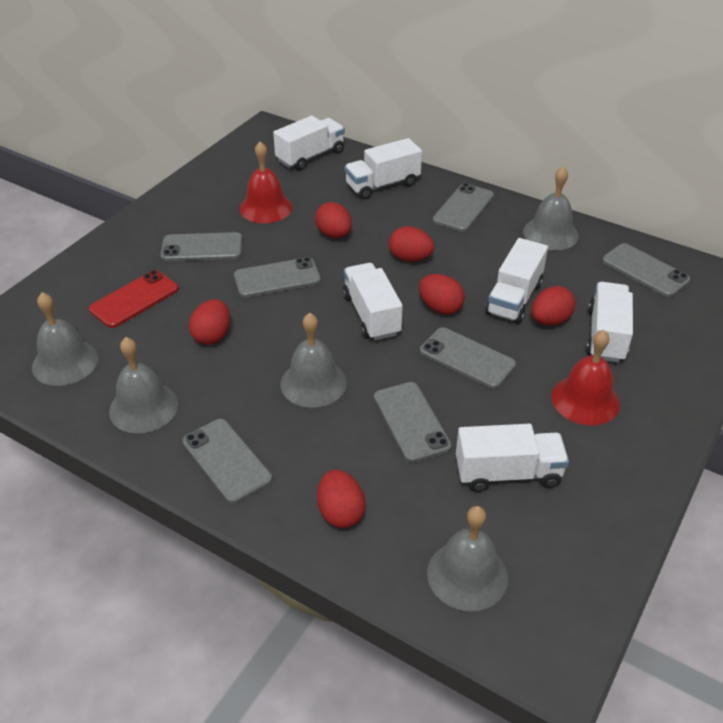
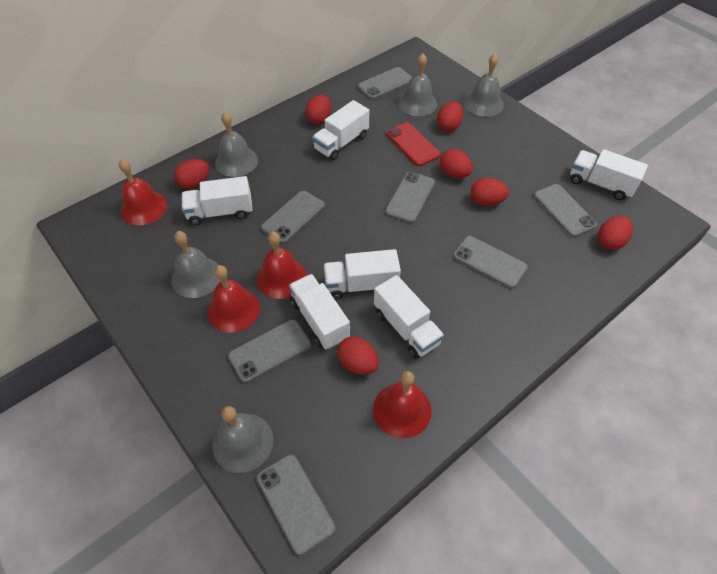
red bell: 2 -> 4
red egg: 6 -> 7

